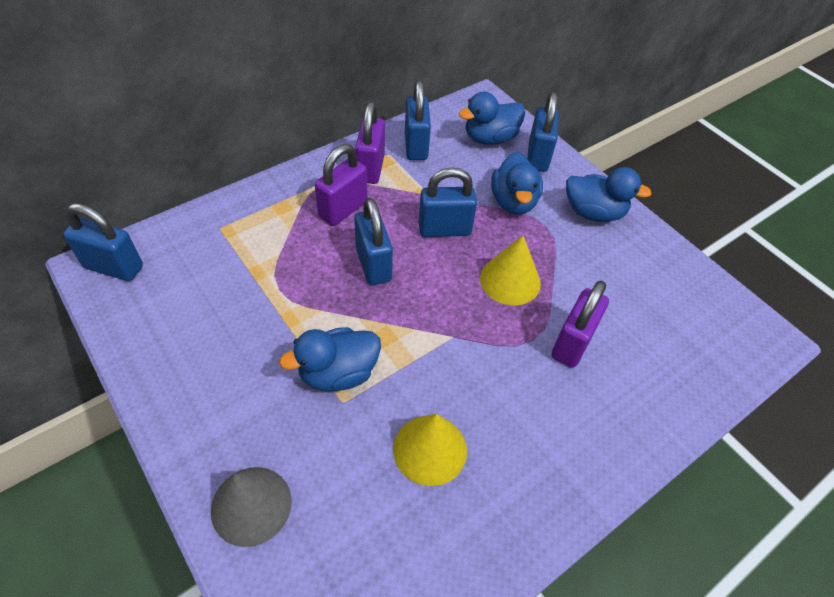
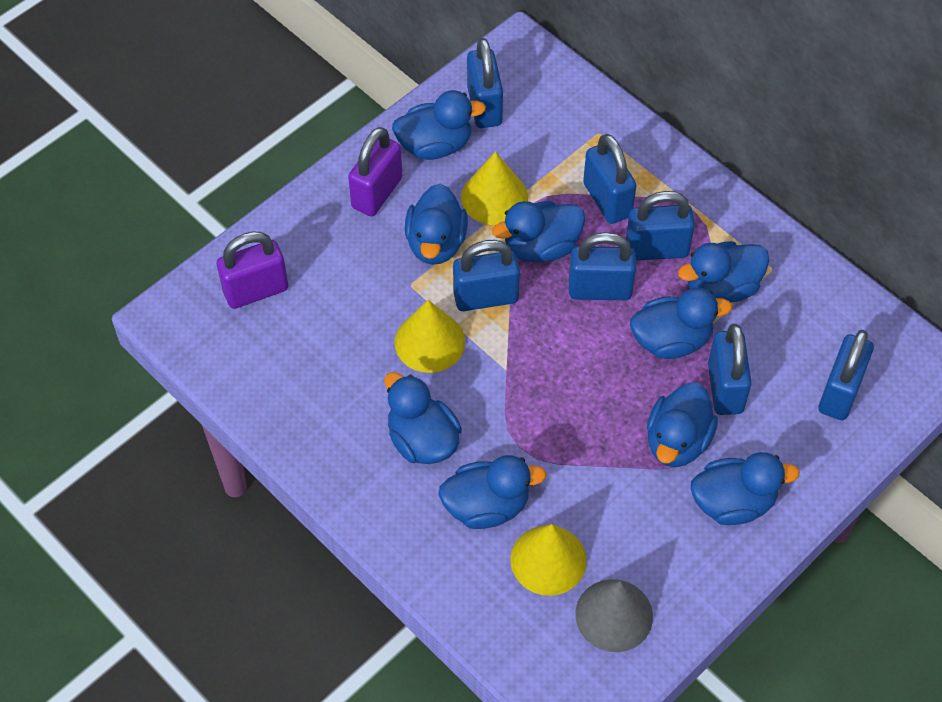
blue duck: 4 -> 9
blue padlock: 5 -> 7
purple padlock: 3 -> 2
yellow cone: 2 -> 3

